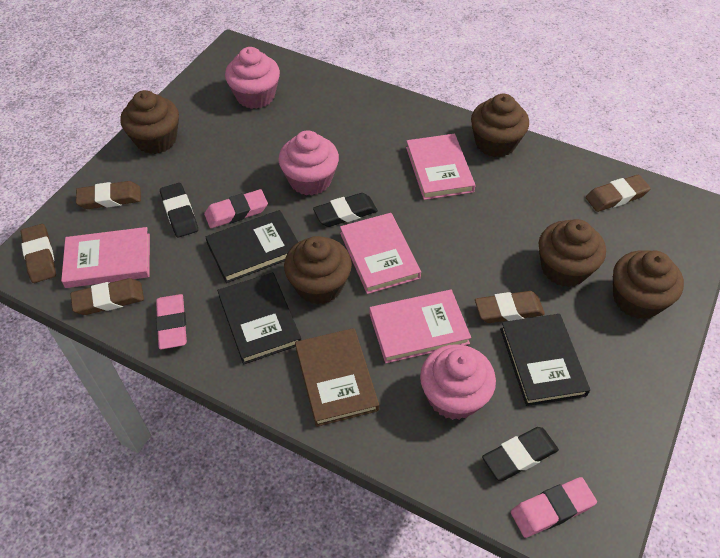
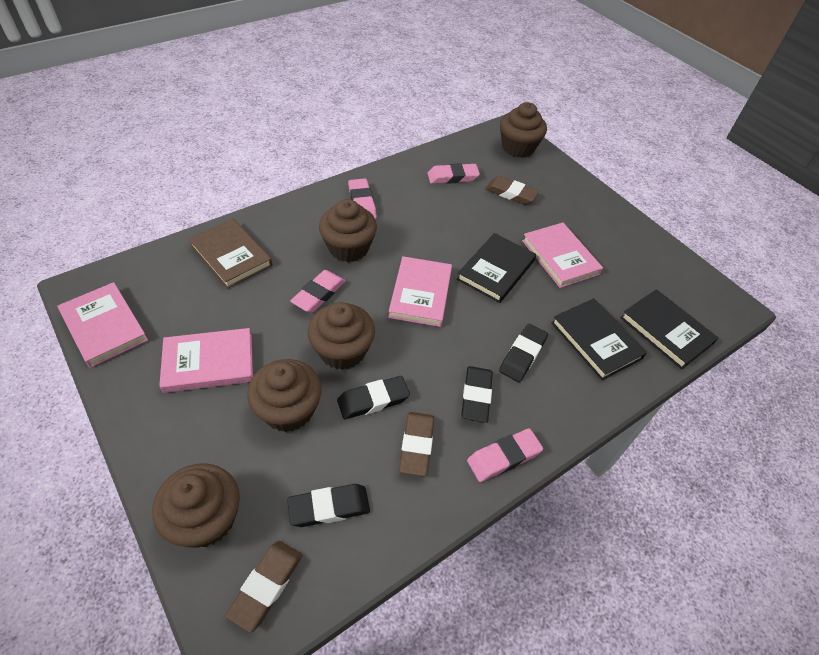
black eraser: 3 -> 4
brown eraser: 5 -> 3
pink cupcake: 3 -> 0
pink eraser: 3 -> 4

